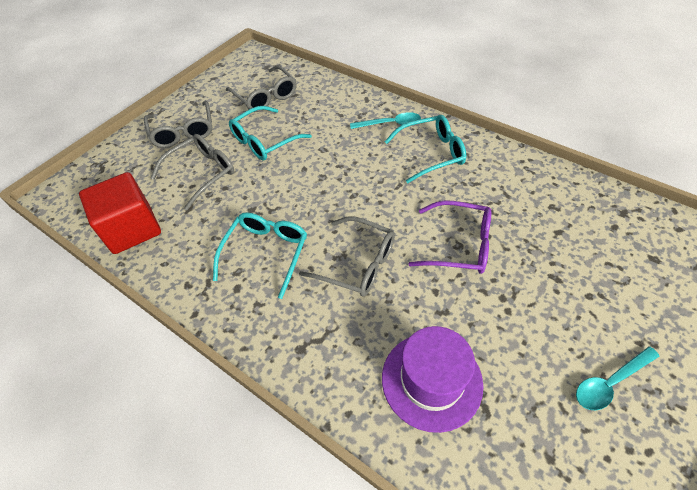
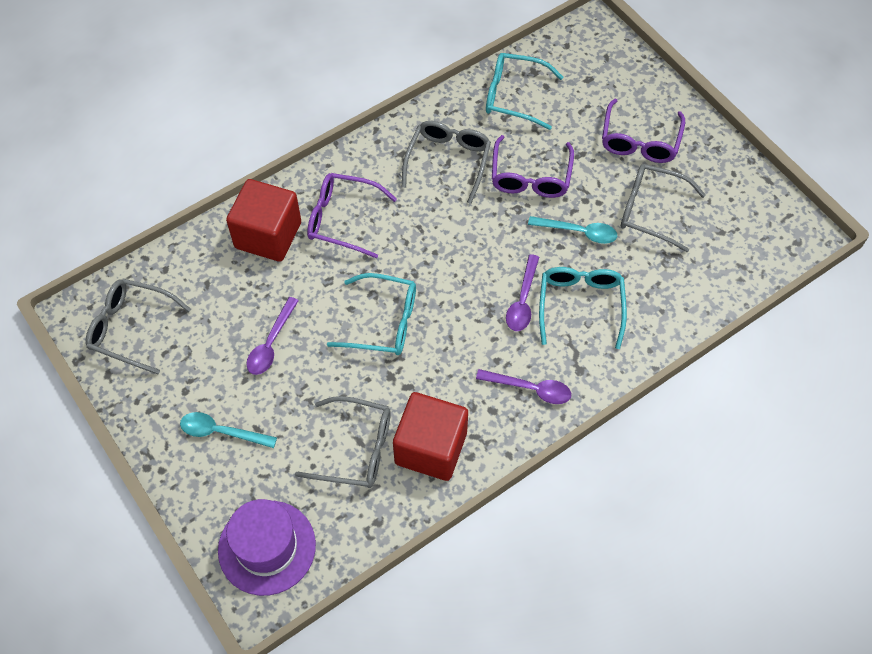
purple glasses: 1 -> 3
purple spoon: 0 -> 3
red cube: 1 -> 2

